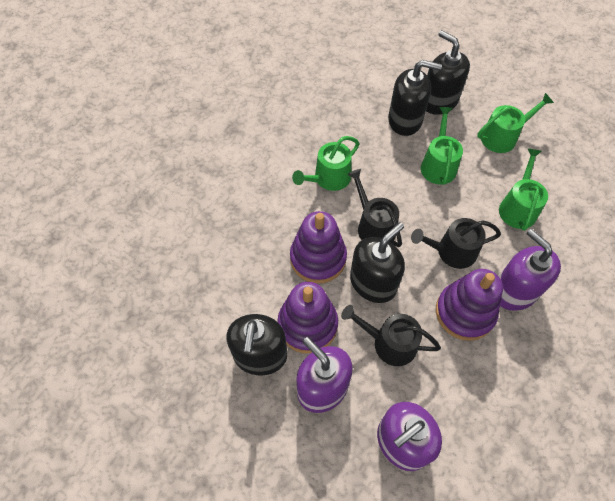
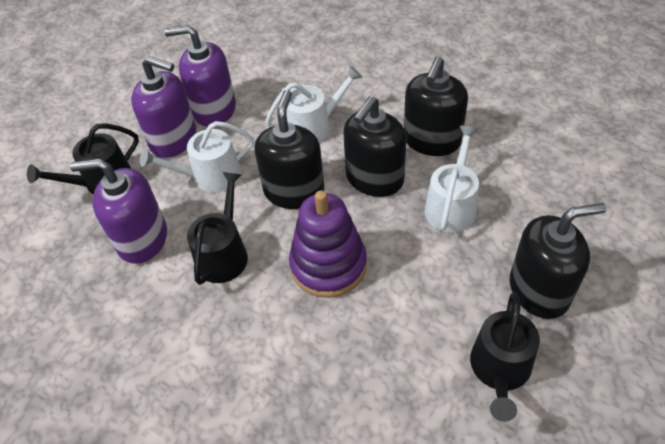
green watering can: 4 -> 0
purple stacking toy: 3 -> 1
white watering can: 0 -> 3

